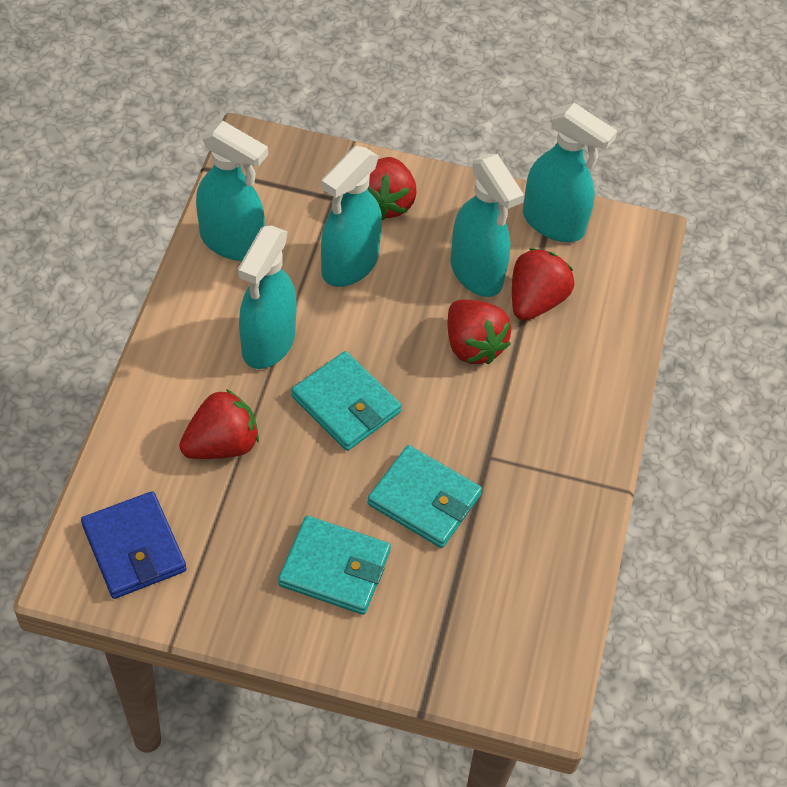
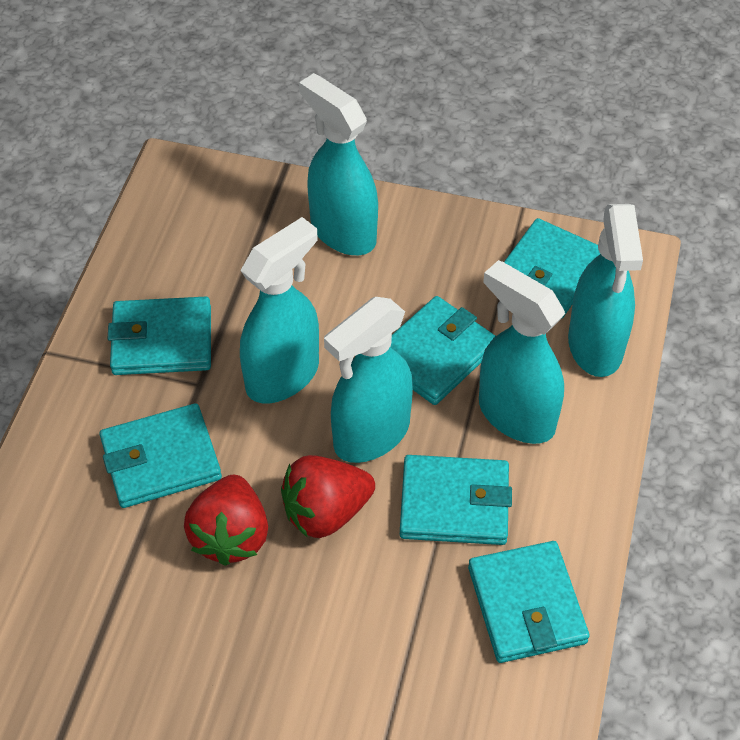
blue wallet: 1 -> 0
red strawberry: 4 -> 2
turquoise wallet: 3 -> 6

